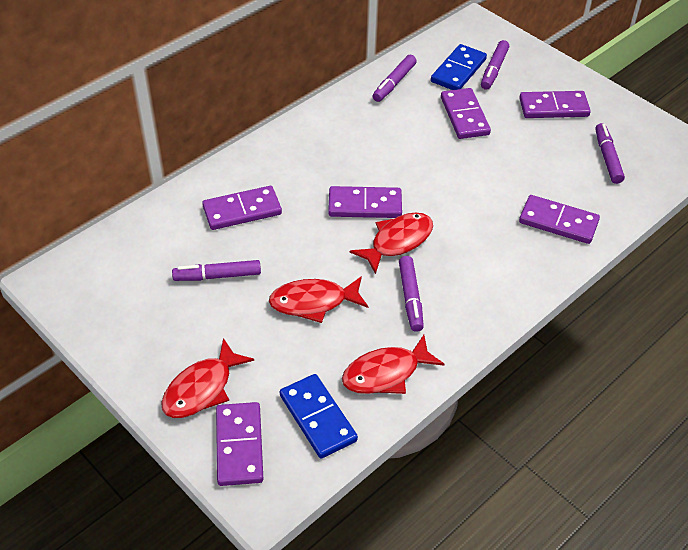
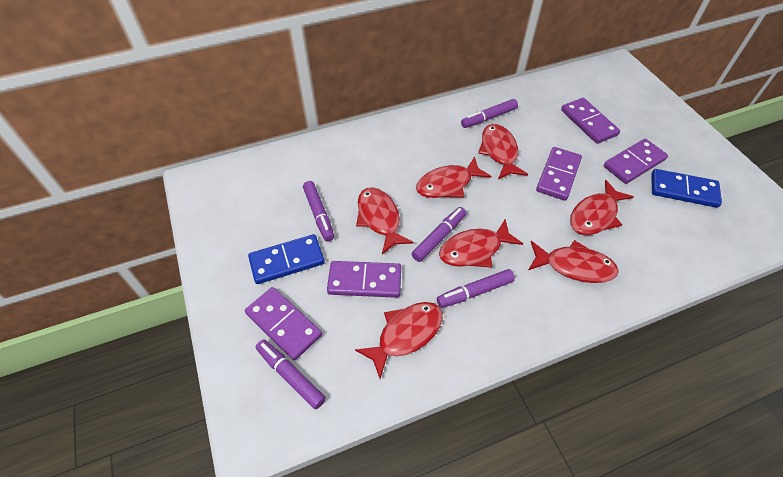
purple domino: 6 -> 5
red fish: 4 -> 7

